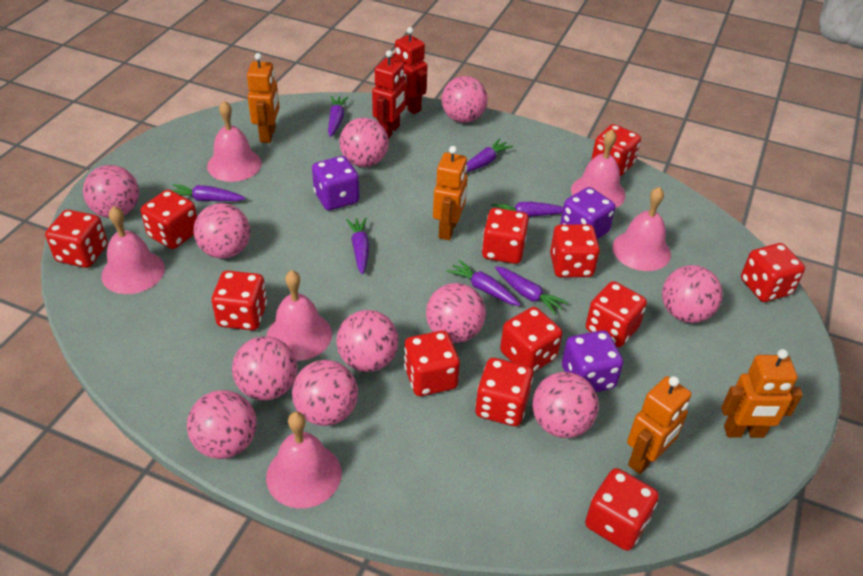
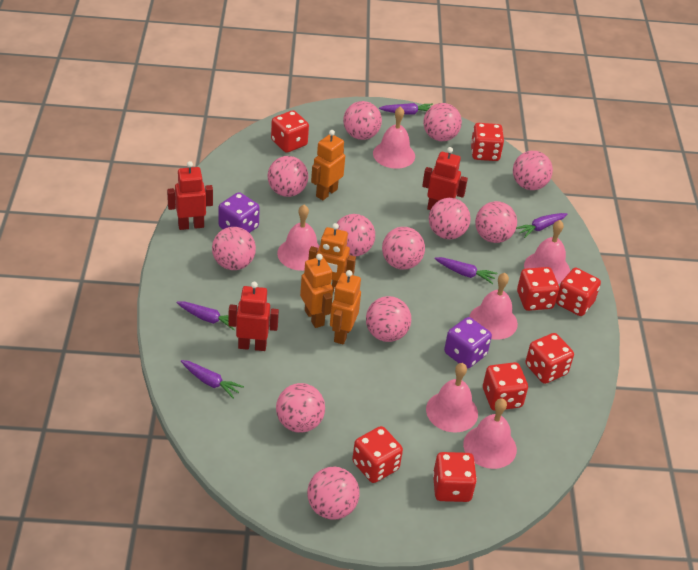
pink ball: 11 -> 12
purple carrot: 7 -> 5
purple dice: 3 -> 2
red dice: 12 -> 8
red robot: 2 -> 3

